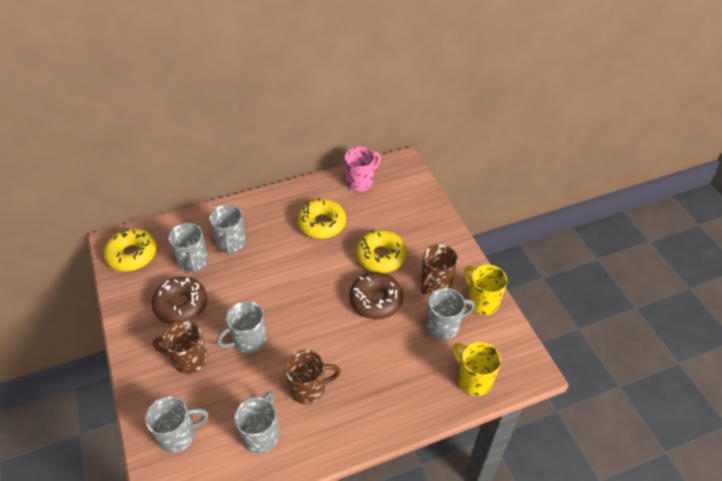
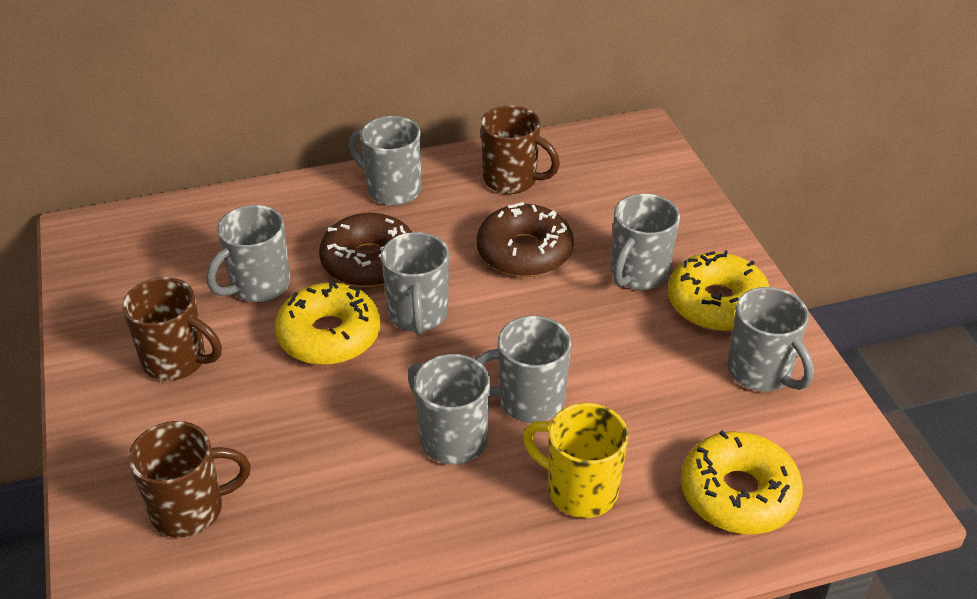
grey mug: 6 -> 7
pink mug: 1 -> 0
yellow mug: 2 -> 1

